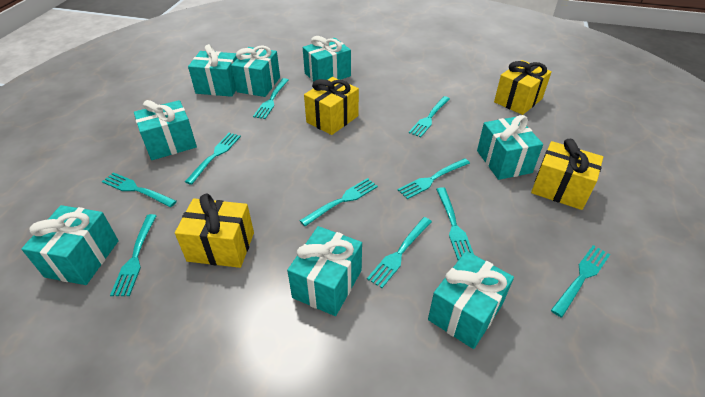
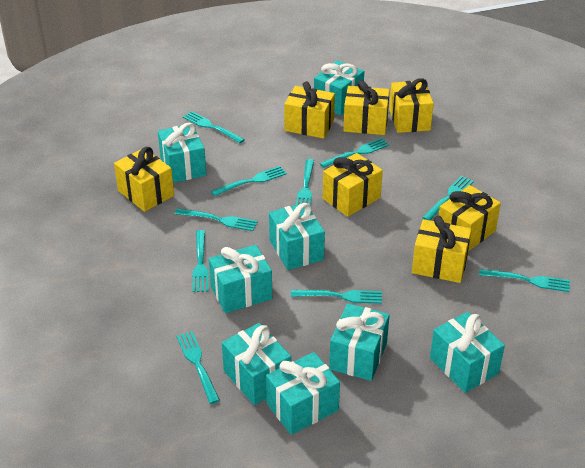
yellow gift: 4 -> 7

